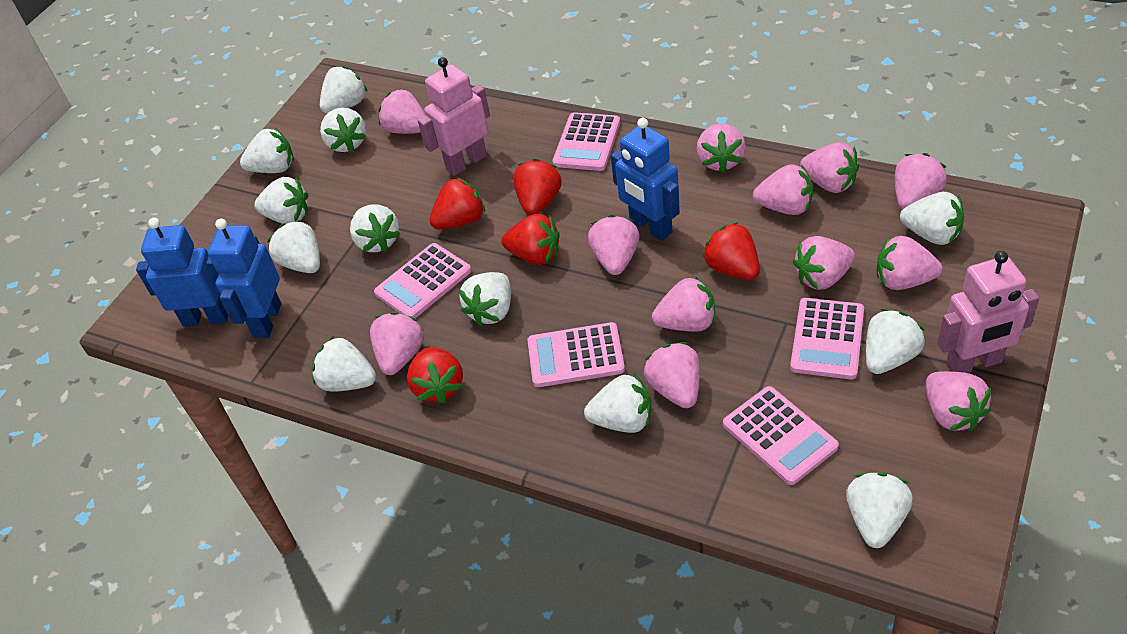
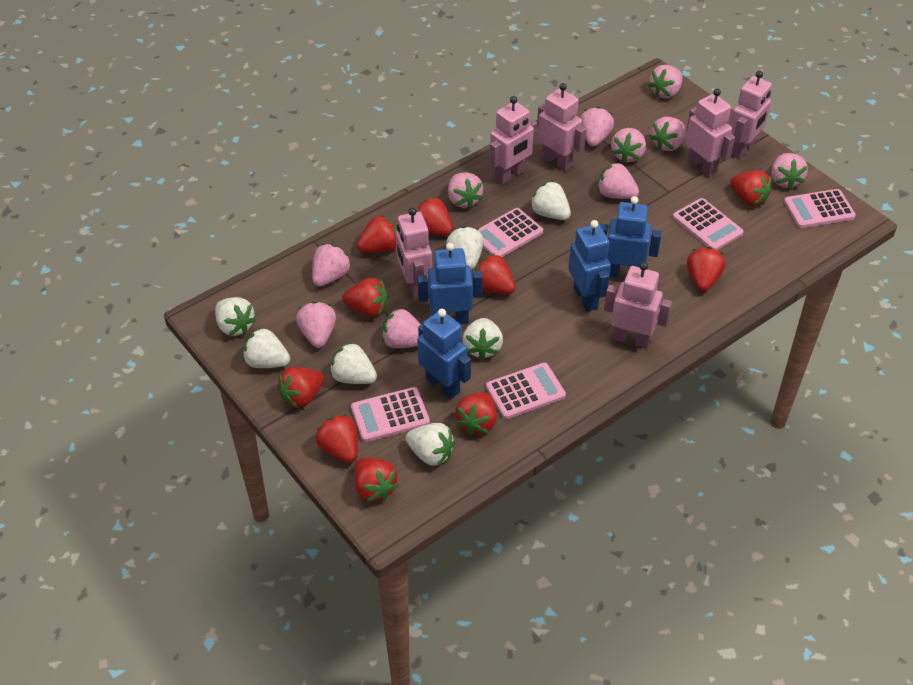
blue robot: 3 -> 4
pink robot: 2 -> 6
pink strawberry: 12 -> 10
red strawberry: 5 -> 10
white strawberry: 12 -> 7

